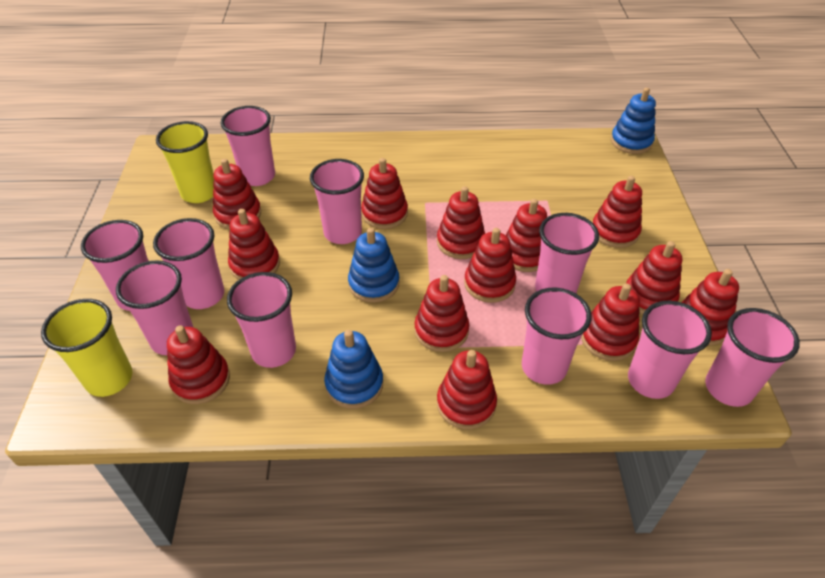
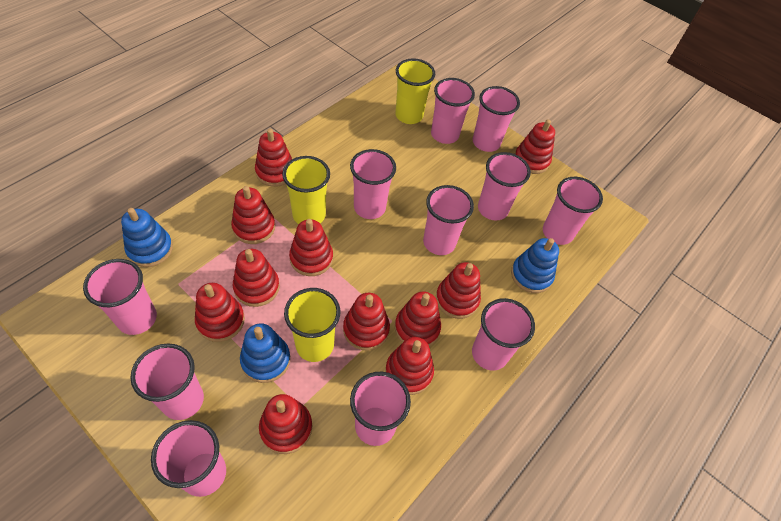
pink cup: 10 -> 11
red stacking toy: 13 -> 11
yellow cup: 2 -> 3

